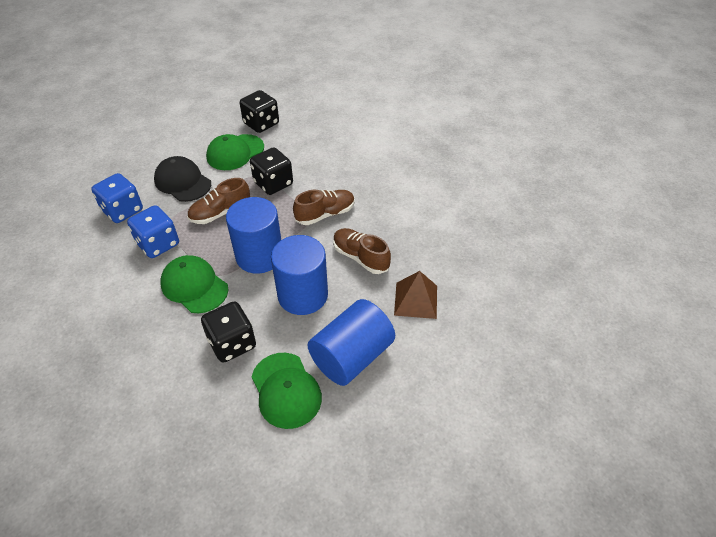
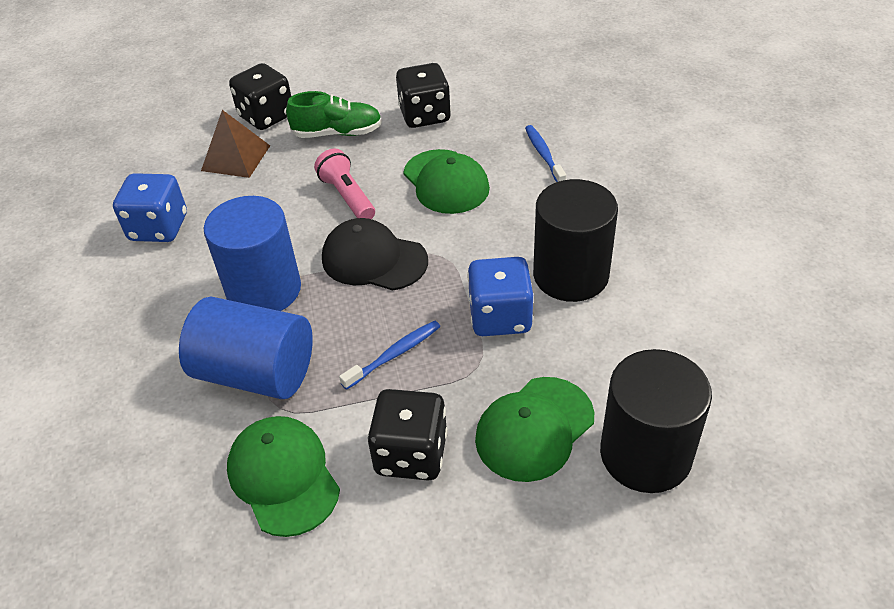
black cylinder: 0 -> 2
blue cylinder: 3 -> 2
blue toothbrush: 0 -> 2
brown shoe: 3 -> 0
green shoe: 0 -> 1
pink flashlight: 0 -> 1

